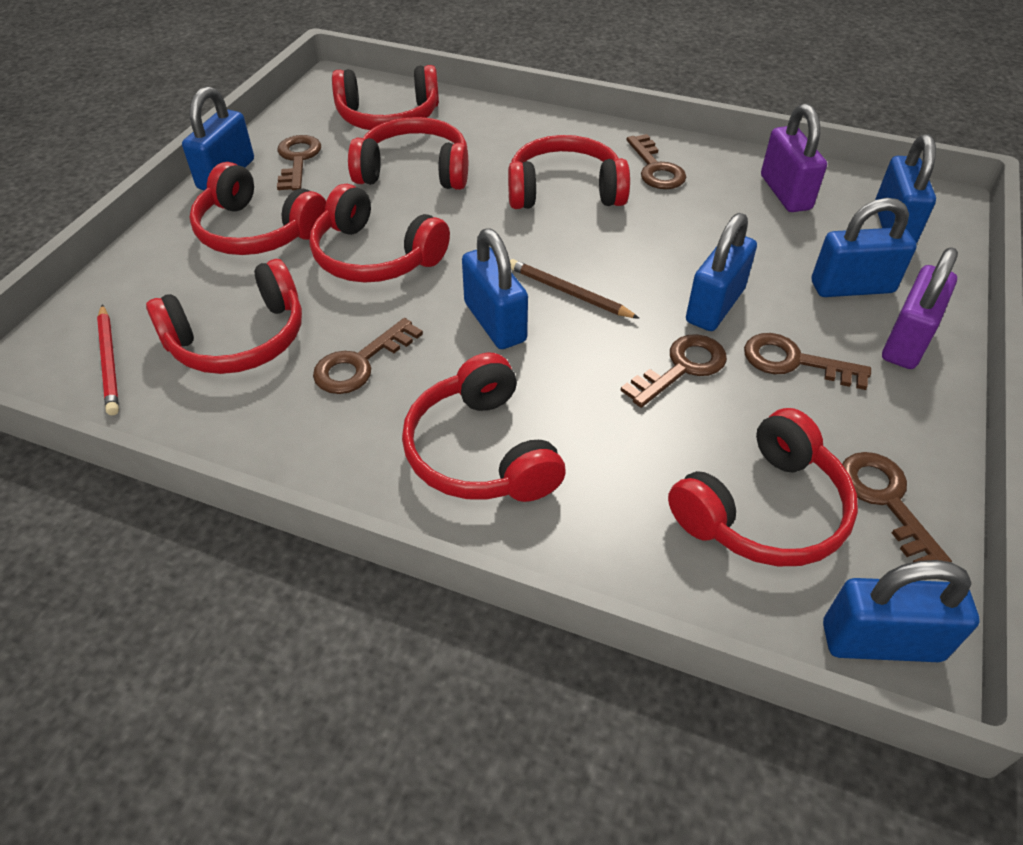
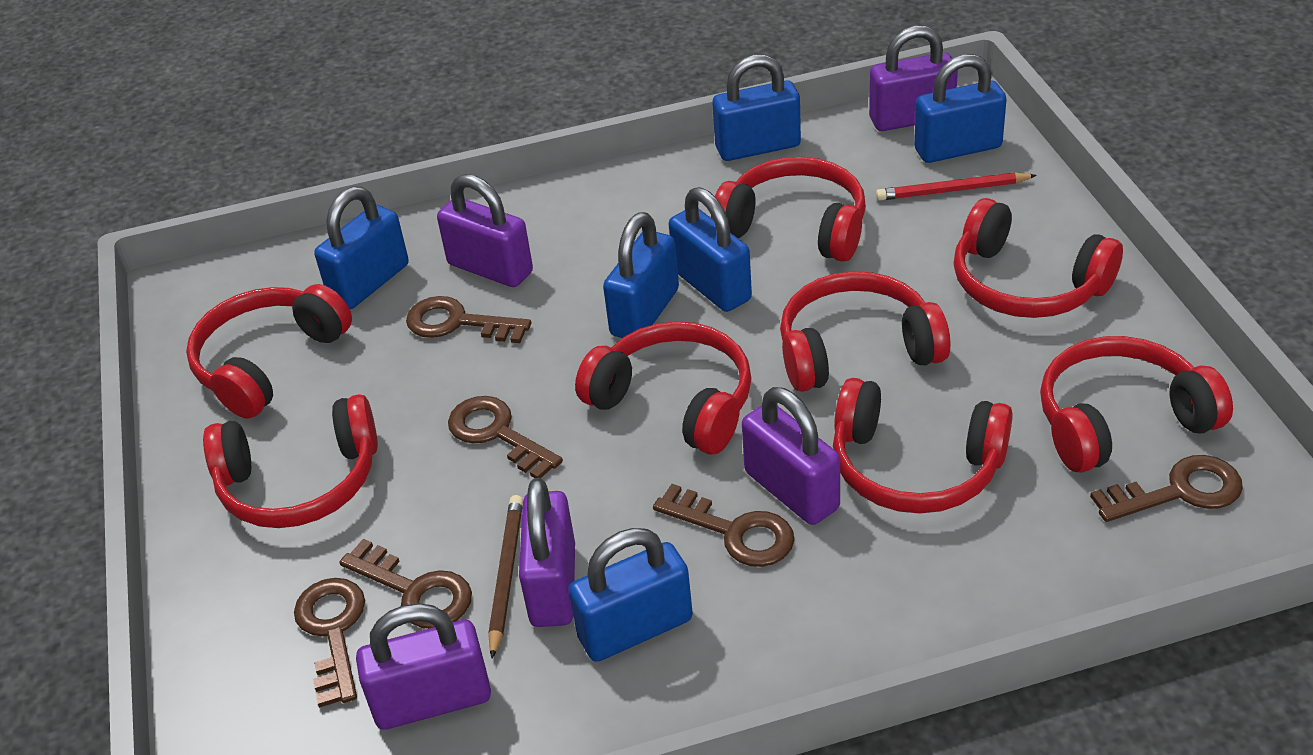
purple padlock: 2 -> 5

